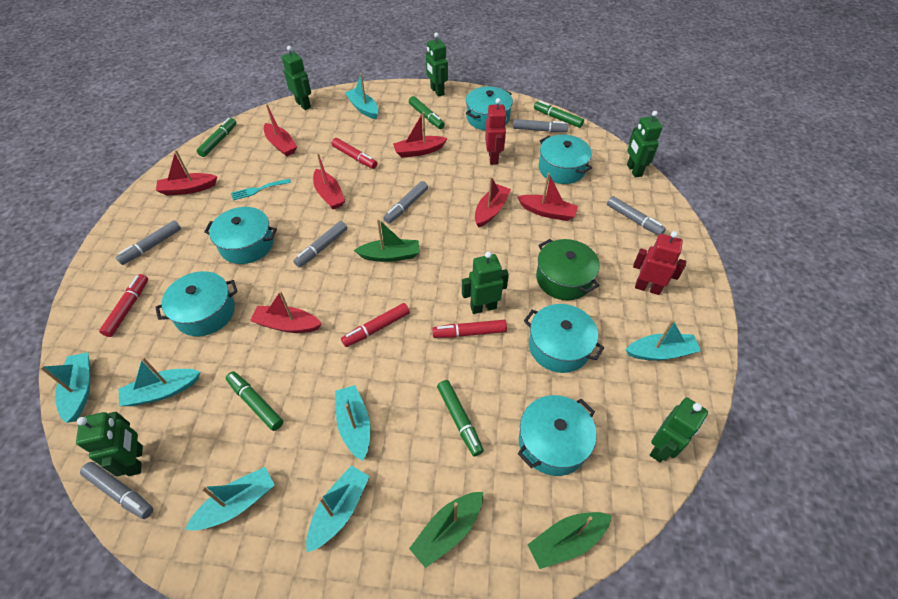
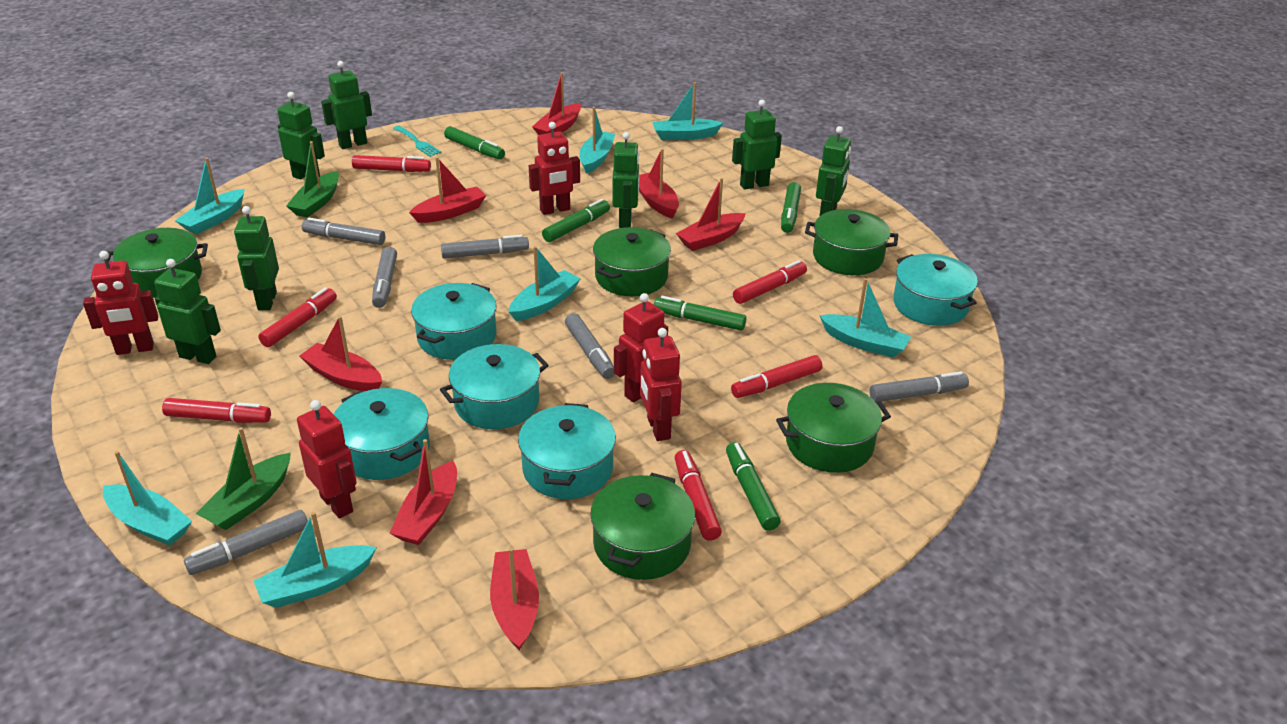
green boat: 3 -> 2
green pot: 1 -> 5
green robot: 6 -> 7
red marker: 4 -> 6
red robot: 2 -> 5
turquoise pot: 6 -> 5

